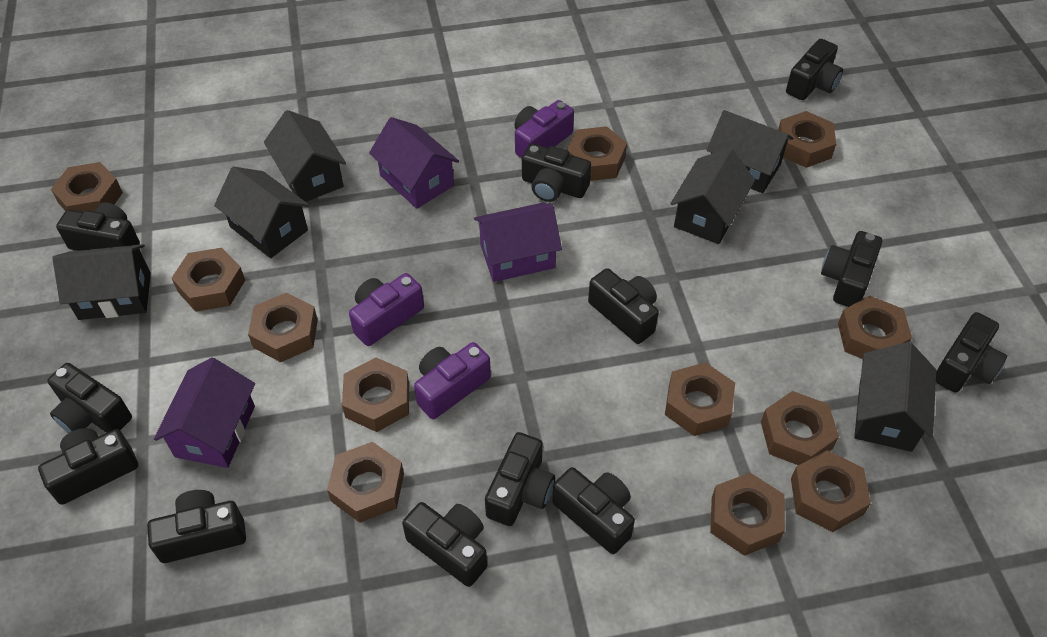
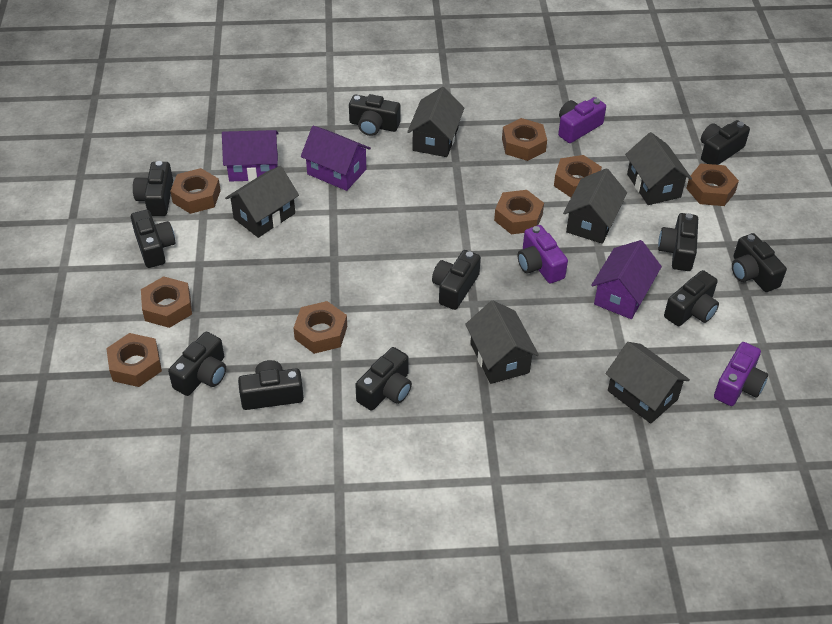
black camera: 12 -> 11
brown nut: 12 -> 8

